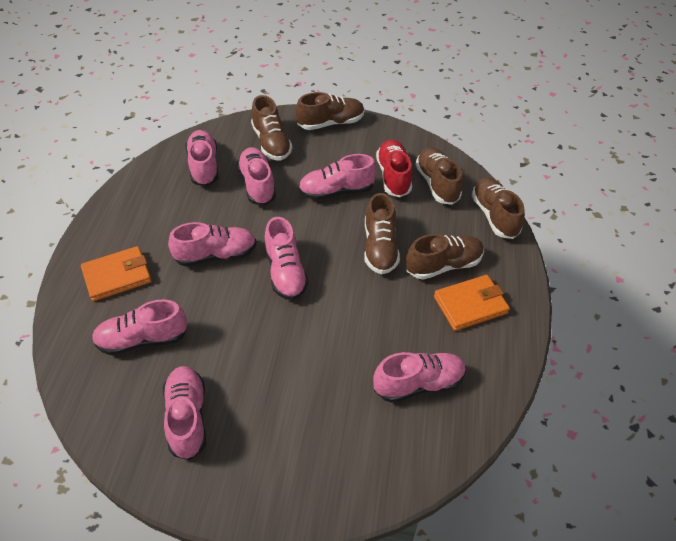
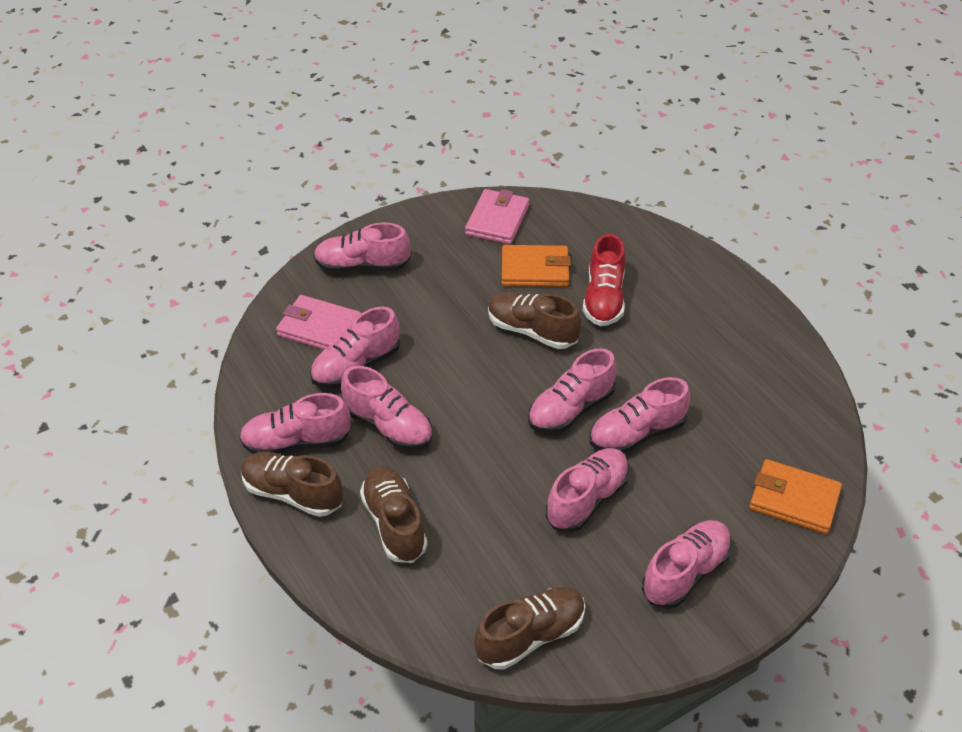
brown shoe: 6 -> 4
pink wallet: 0 -> 2

